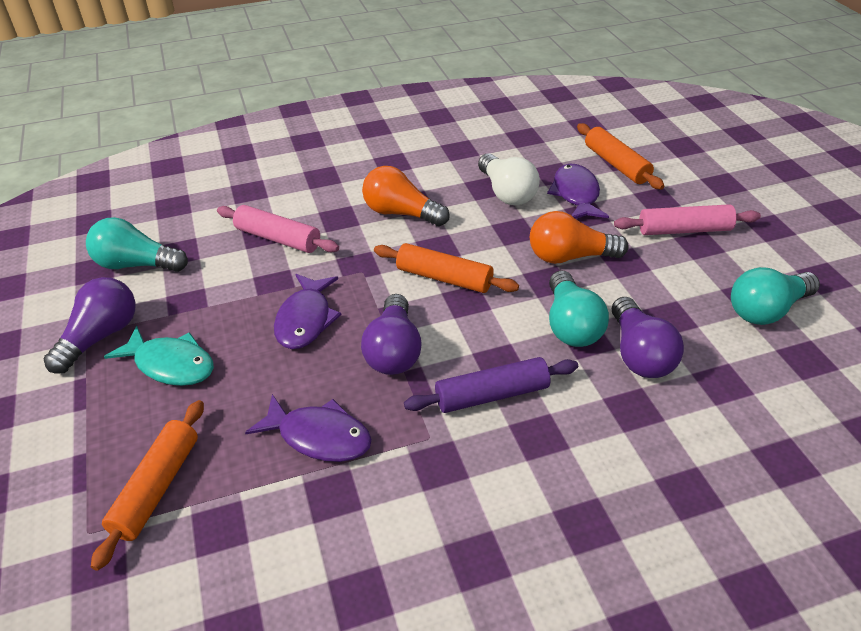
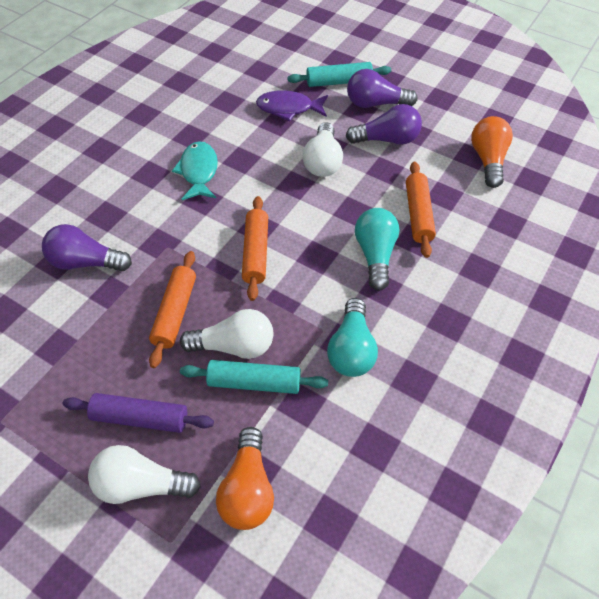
pink rolling pin: 2 -> 0
purple fish: 3 -> 1
turquoise light bulb: 3 -> 2
turquoise rolling pin: 0 -> 2
white light bulb: 1 -> 3

